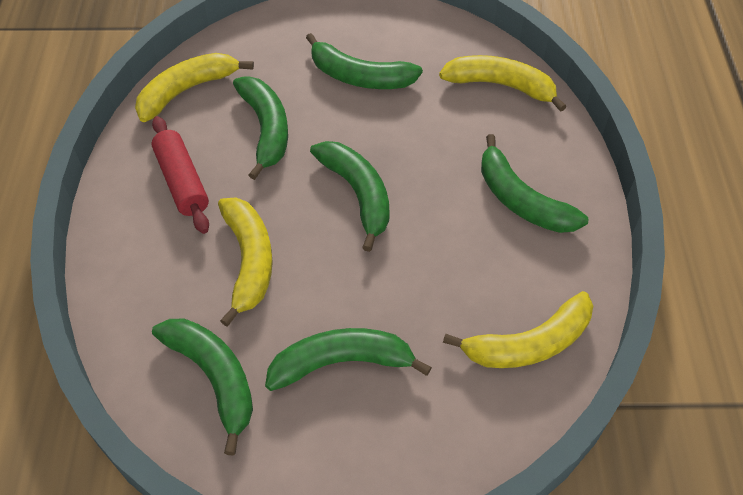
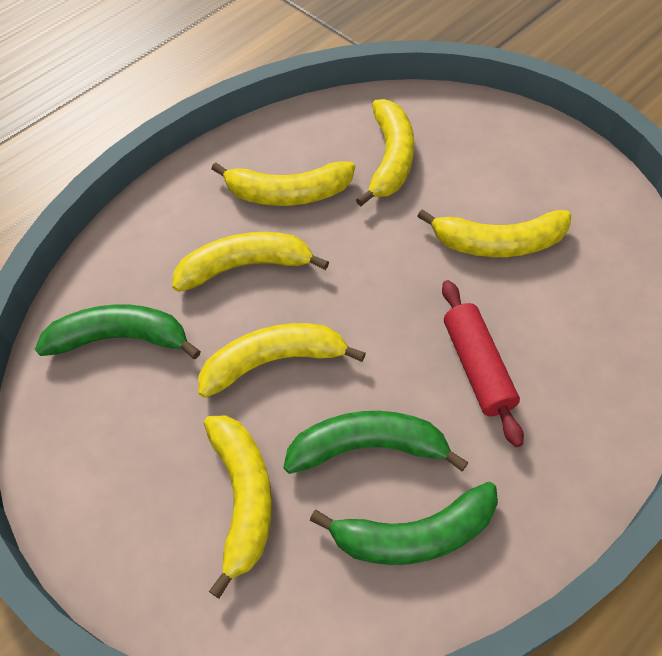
green banana: 6 -> 3
yellow banana: 4 -> 6

